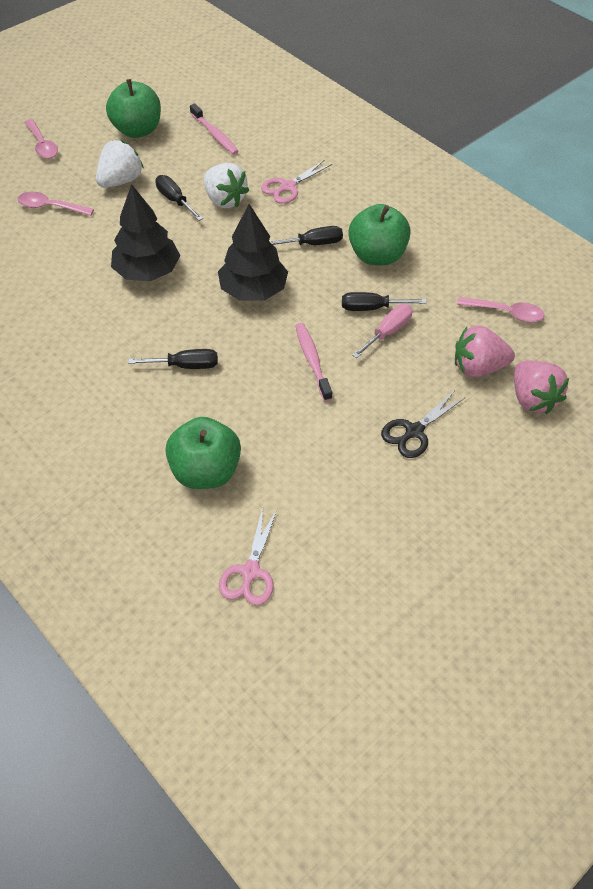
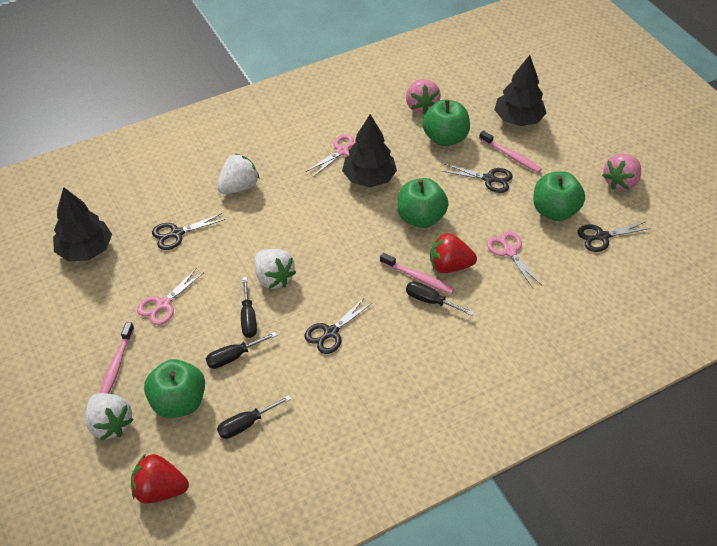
black scissors: 1 -> 4
black tree: 2 -> 3
green apple: 3 -> 4
pink scissors: 2 -> 3
pink screwdriver: 1 -> 0
pink spoon: 3 -> 0
pink toothbrush: 2 -> 3
red strawberry: 0 -> 2
white strawberry: 2 -> 3

